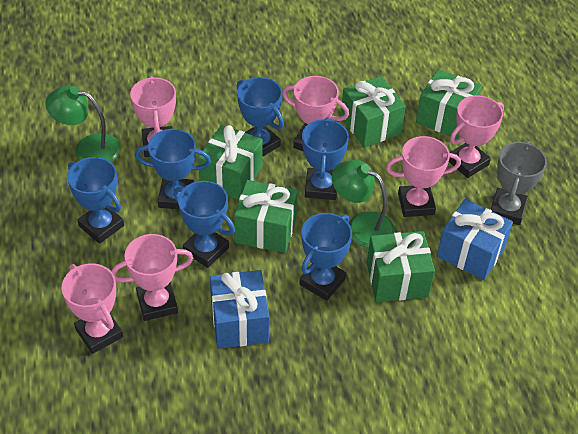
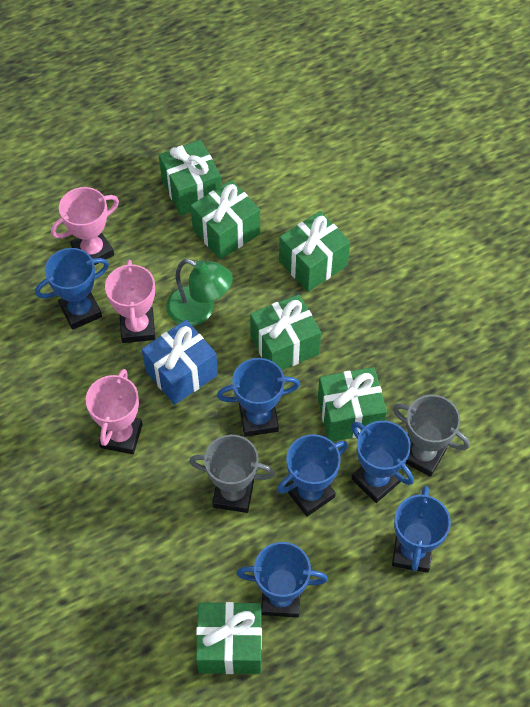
blue gift: 2 -> 1
green gift: 5 -> 6
green lamp: 2 -> 1
grey trophy: 1 -> 2
pink trophy: 6 -> 3

